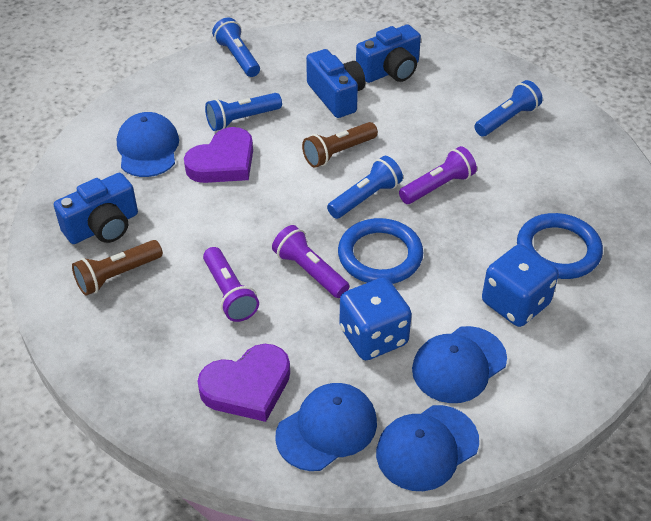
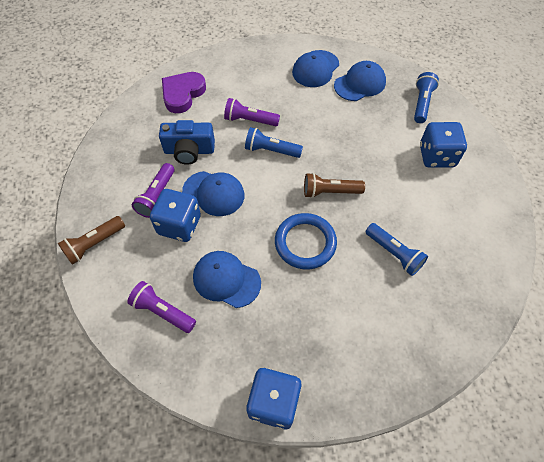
blue camera: 3 -> 1
blue dice: 2 -> 3
blue flashlight: 4 -> 3
blue ring: 2 -> 1
purple heart: 2 -> 1

